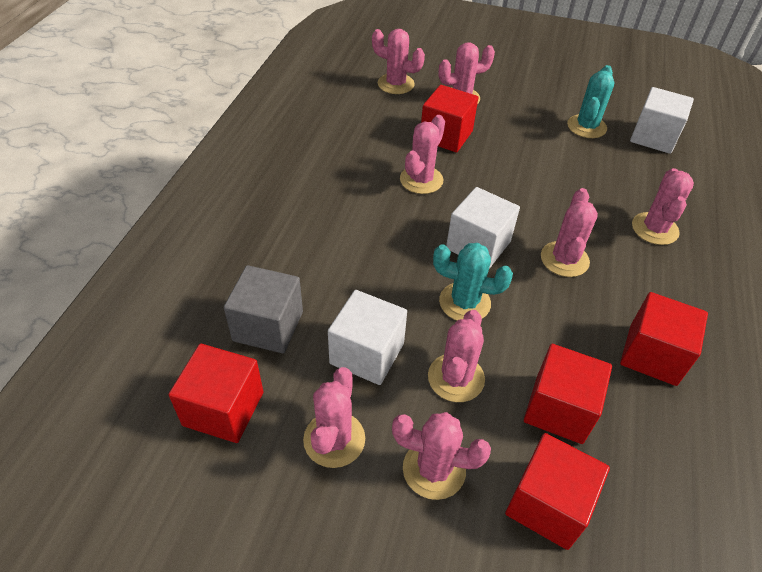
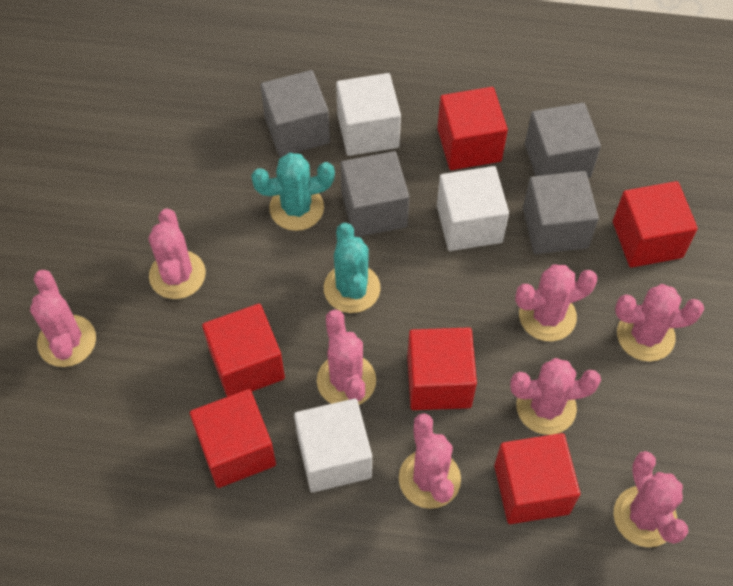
grey cube: 1 -> 4
red cube: 5 -> 6

